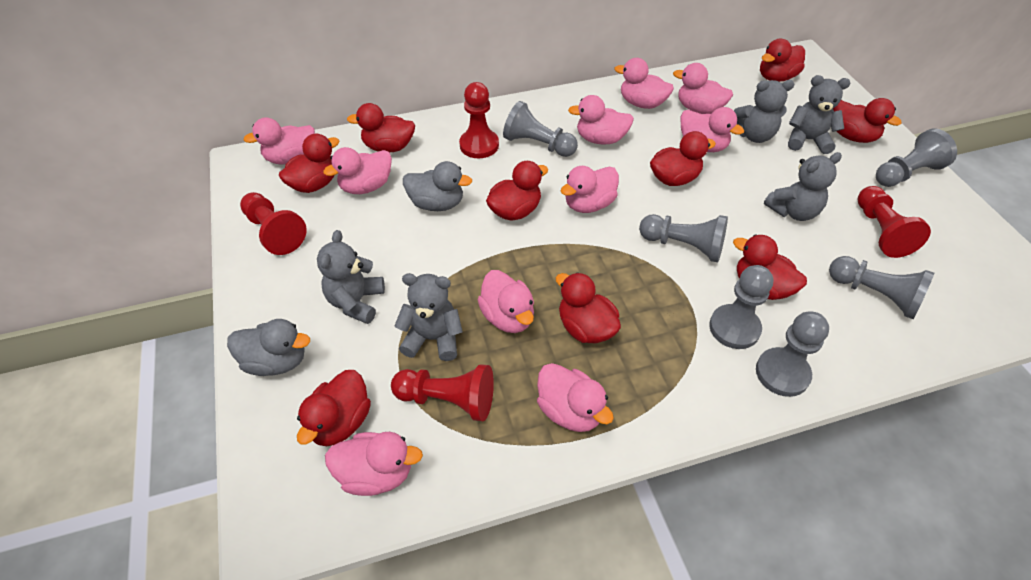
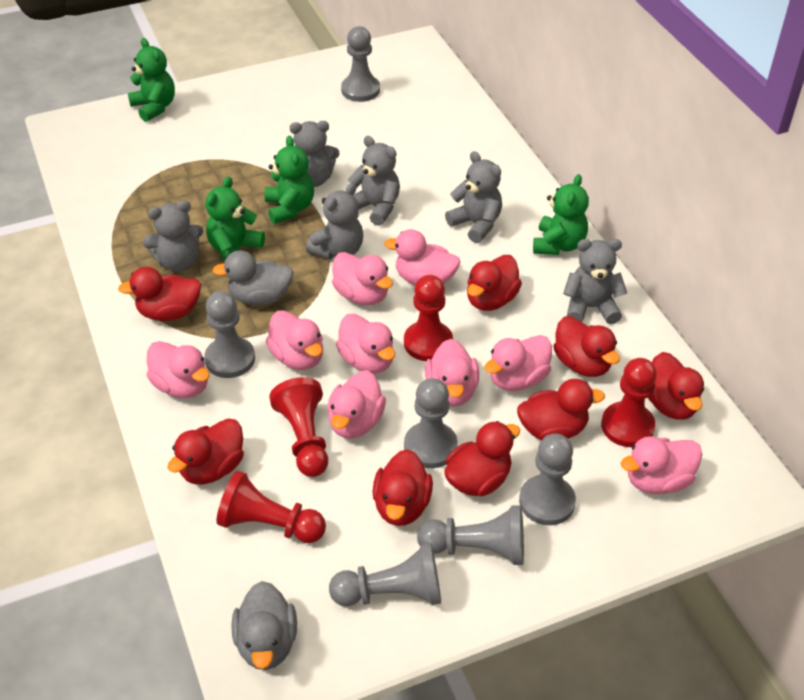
green teddy bear: 0 -> 4
grey teddy bear: 5 -> 6
pink duck: 10 -> 9
red duck: 9 -> 8

